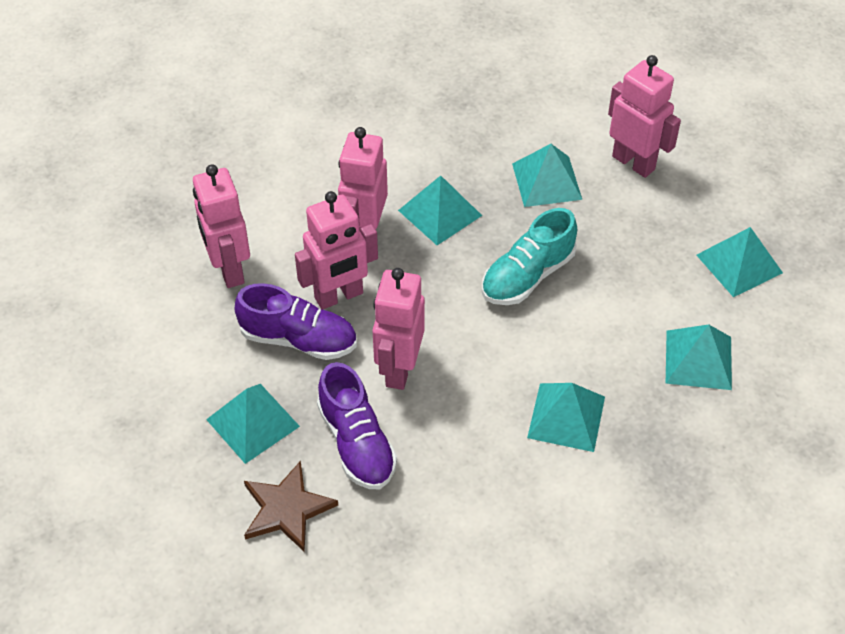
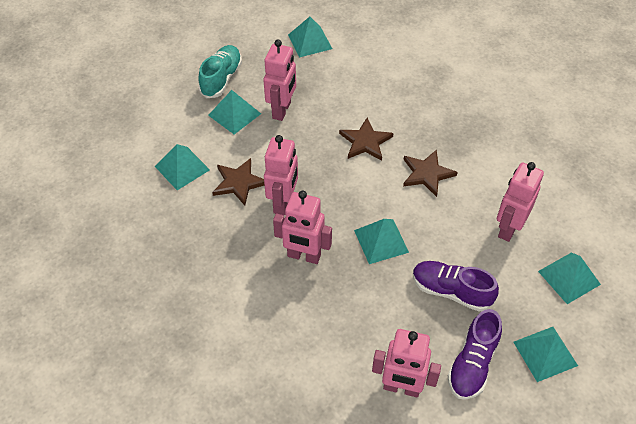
brown star: 1 -> 3

